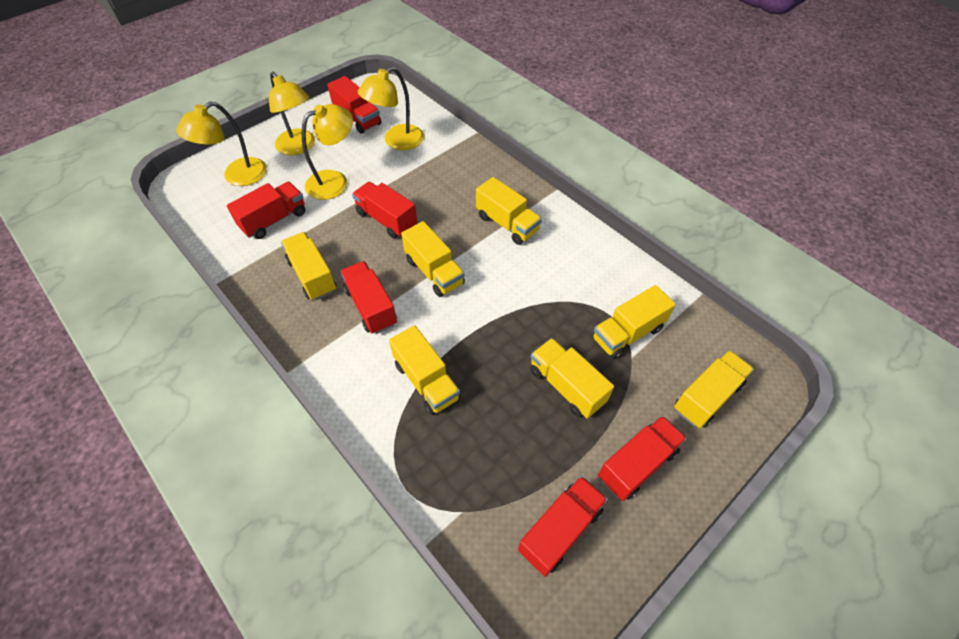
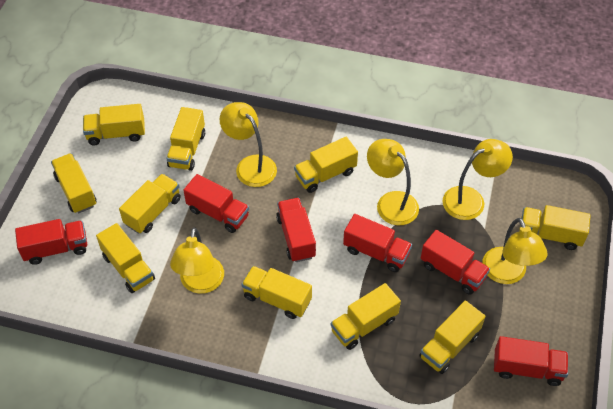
yellow lamp: 4 -> 5
yellow truck: 7 -> 10

